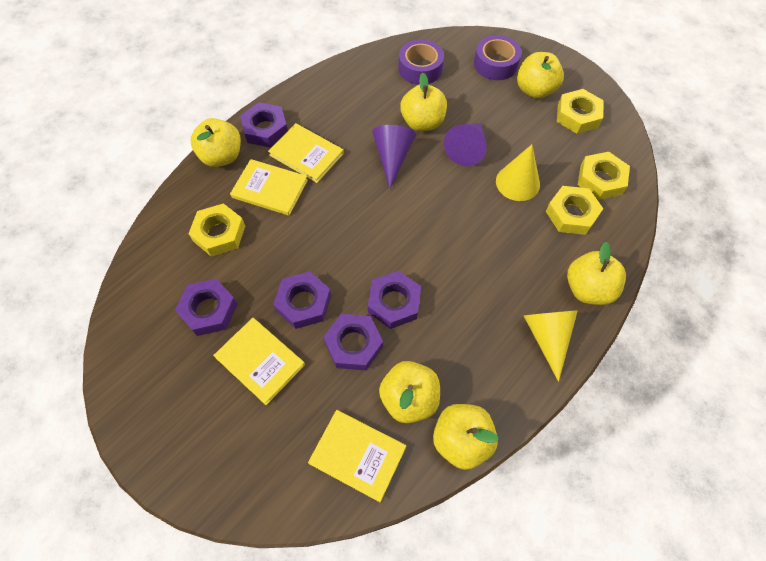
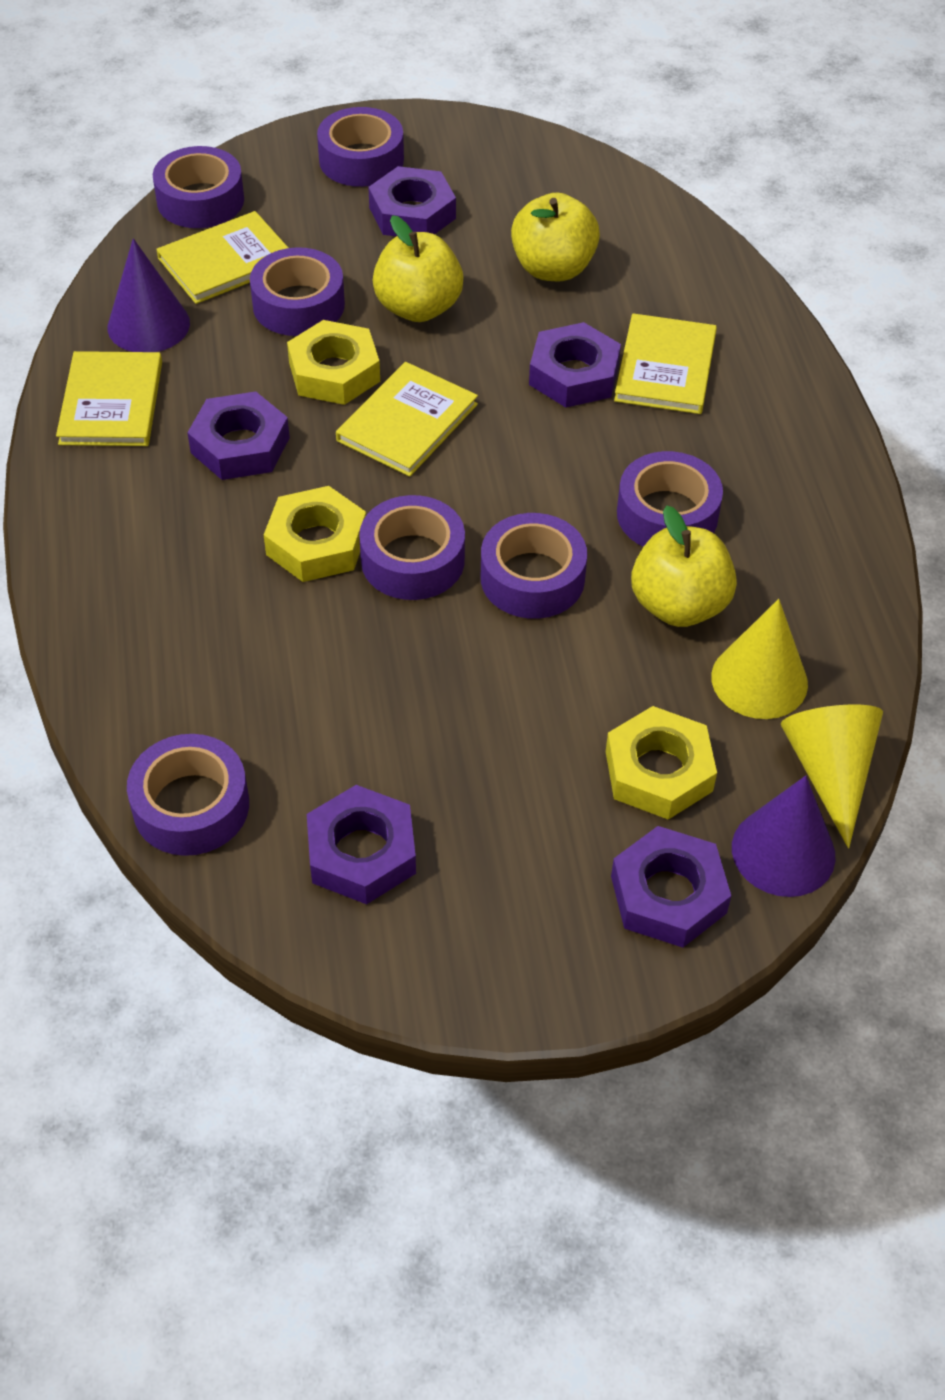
purple tape: 2 -> 7
yellow apple: 6 -> 3
yellow nut: 4 -> 3

